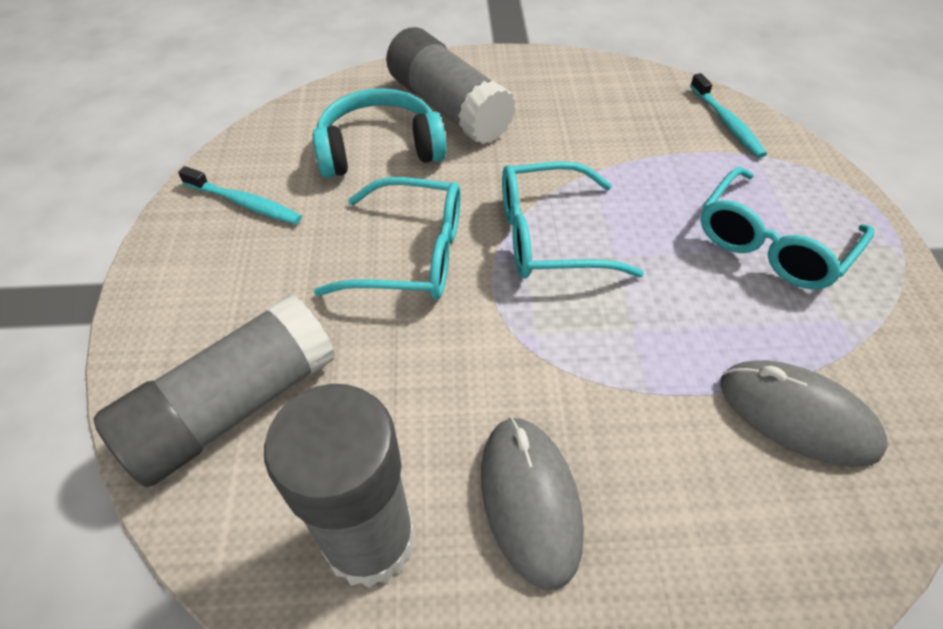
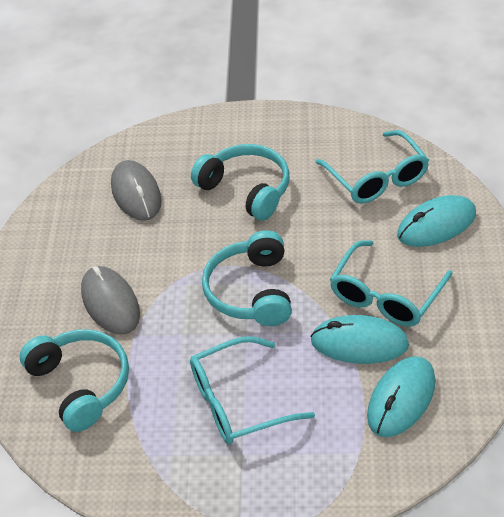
grey glue stick: 3 -> 0
turquoise headphones: 1 -> 3
turquoise mouse: 0 -> 3
turquoise toothbrush: 2 -> 0

